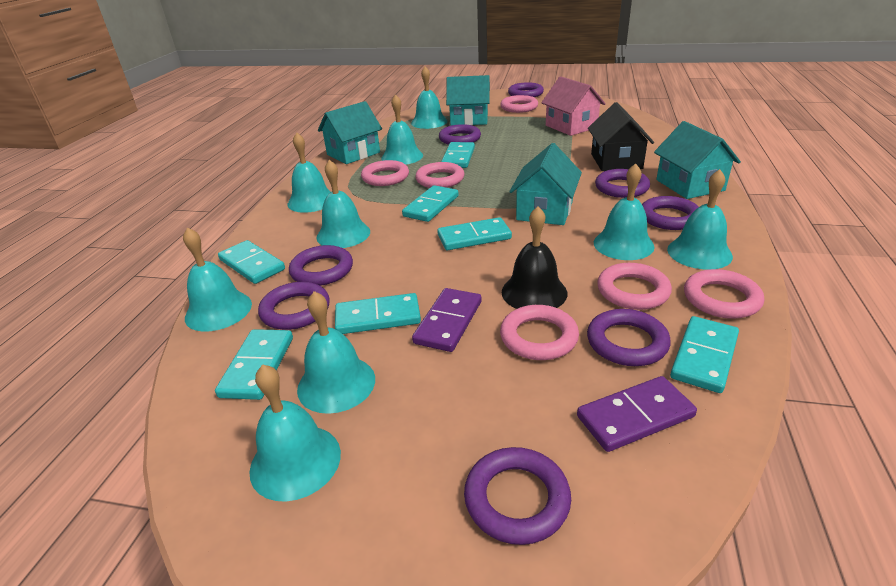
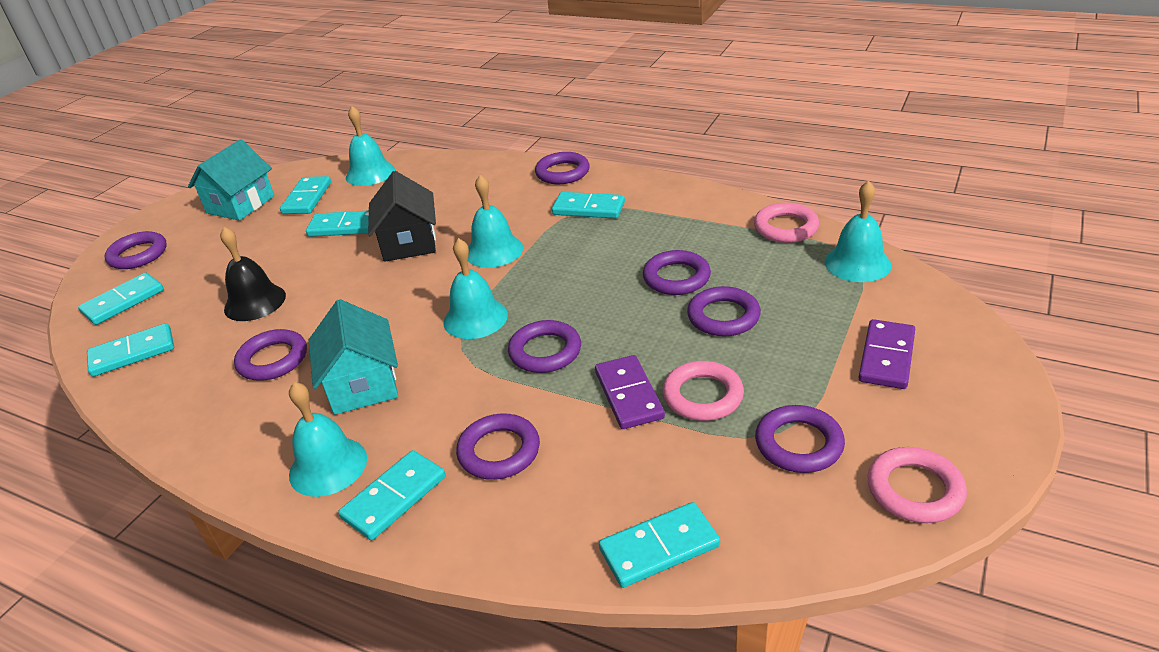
pink house: 1 -> 0
pink ring: 6 -> 3
turquoise bell: 9 -> 5
turquoise house: 4 -> 2

